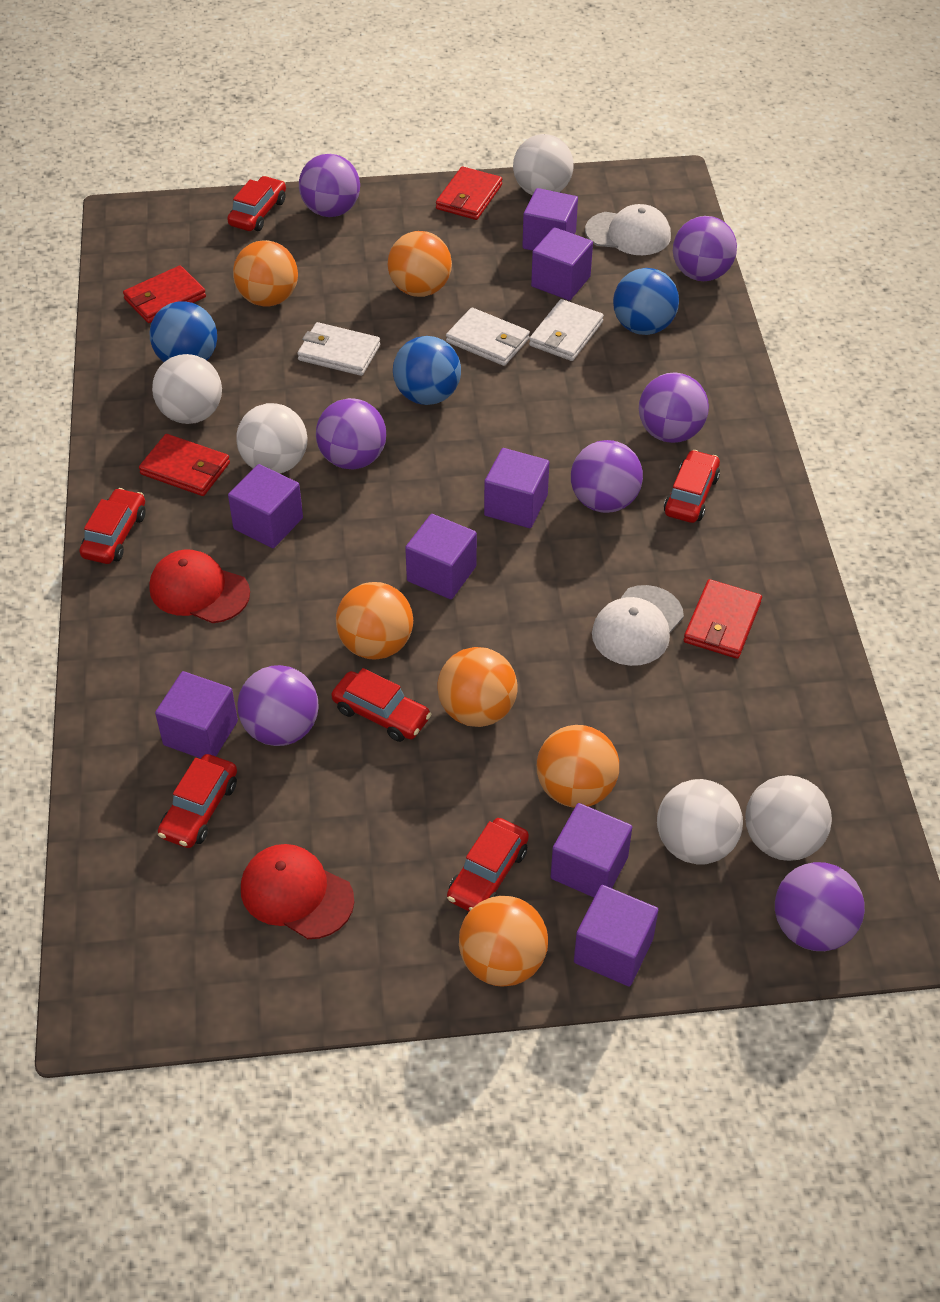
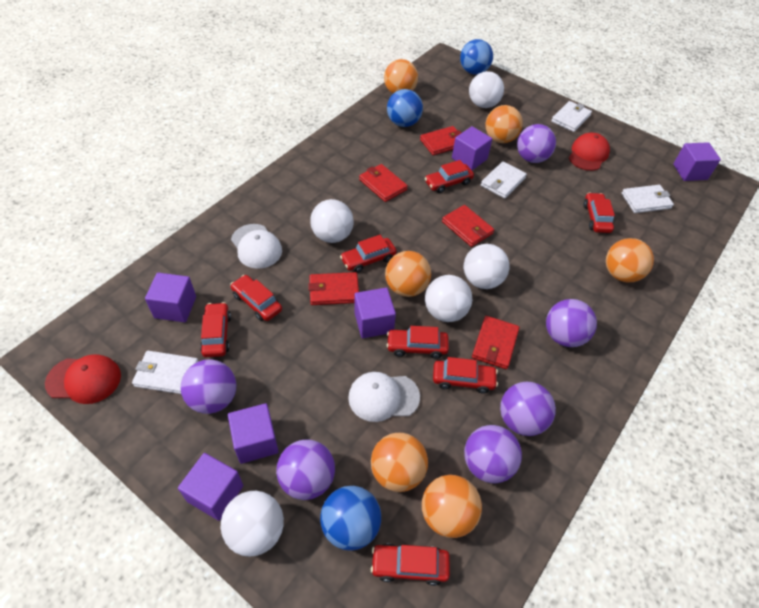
purple ball: 7 -> 6
purple cube: 8 -> 6
red car: 6 -> 8
red wallet: 4 -> 5
white wallet: 3 -> 4

